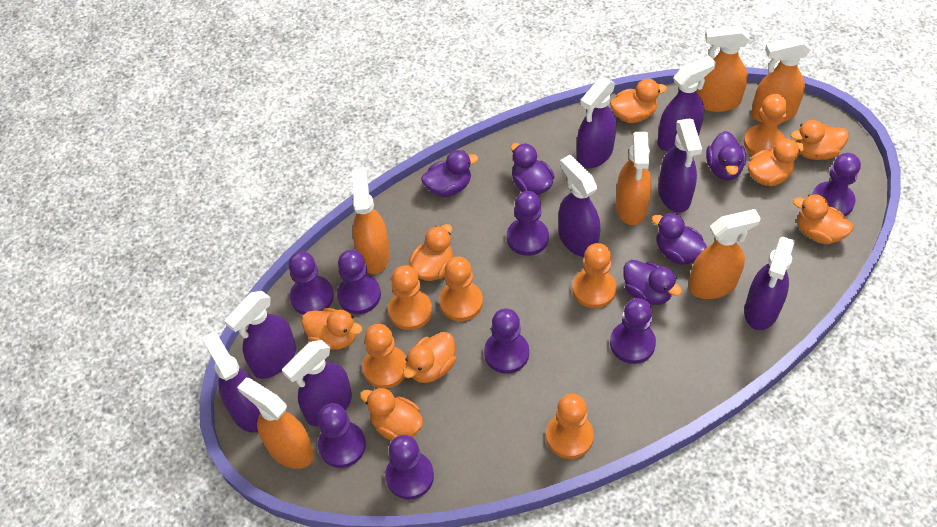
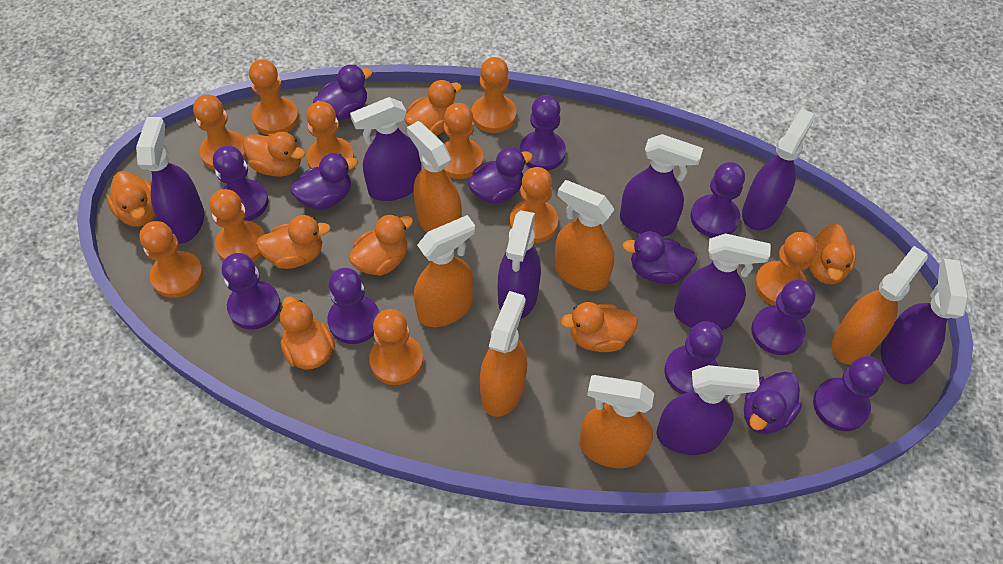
orange pawn: 6 -> 10

